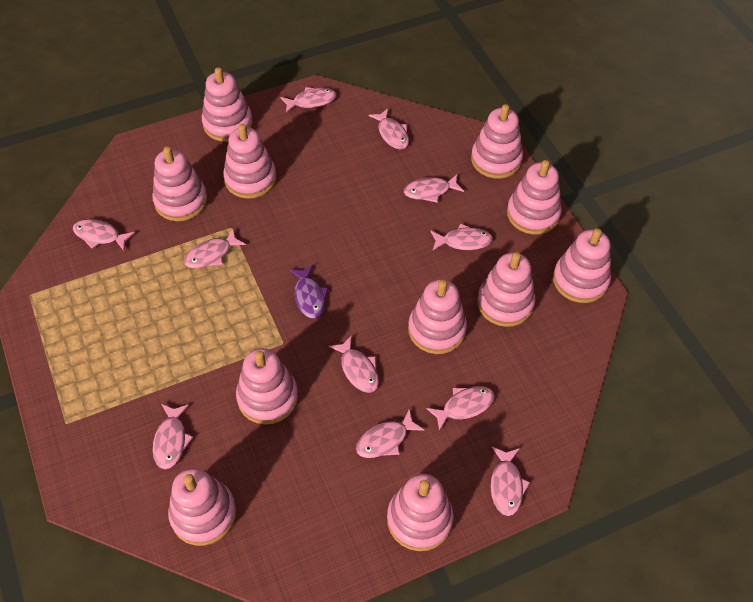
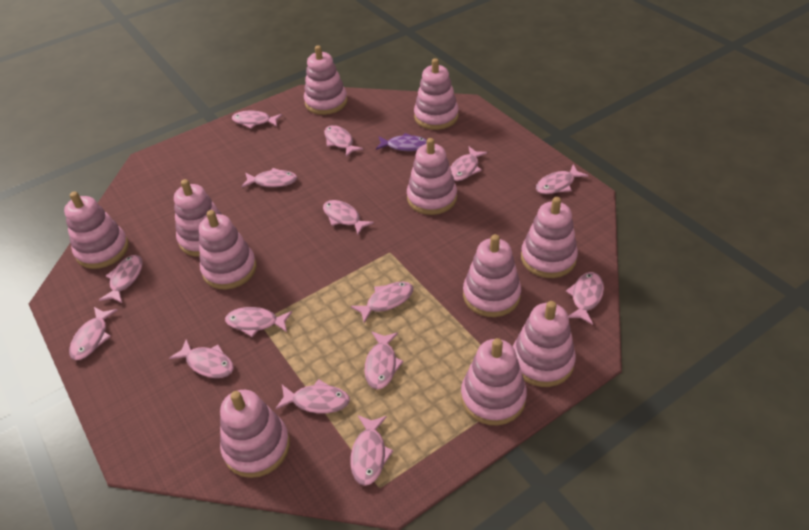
pink fish: 11 -> 15

